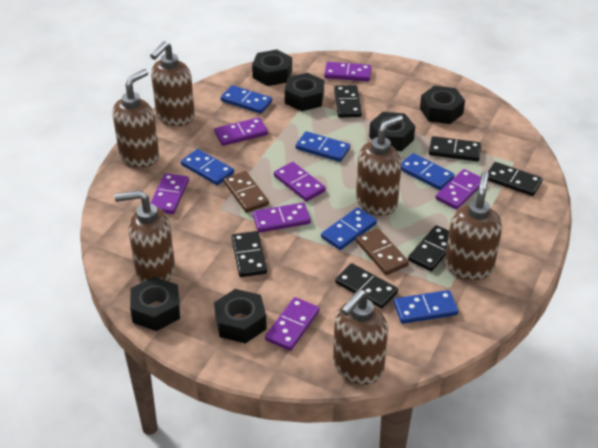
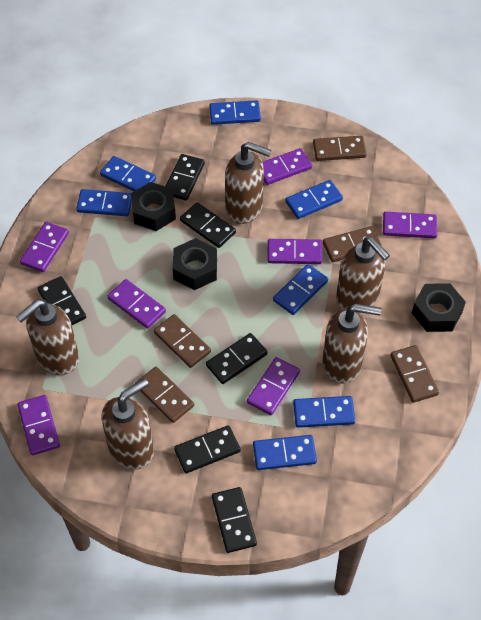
black nut: 6 -> 3
blue domino: 6 -> 7
brown domino: 2 -> 5
brown soap dispenser: 6 -> 5

